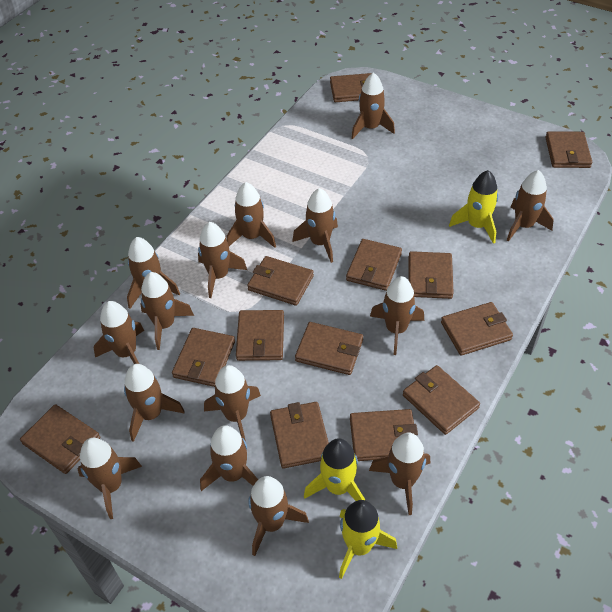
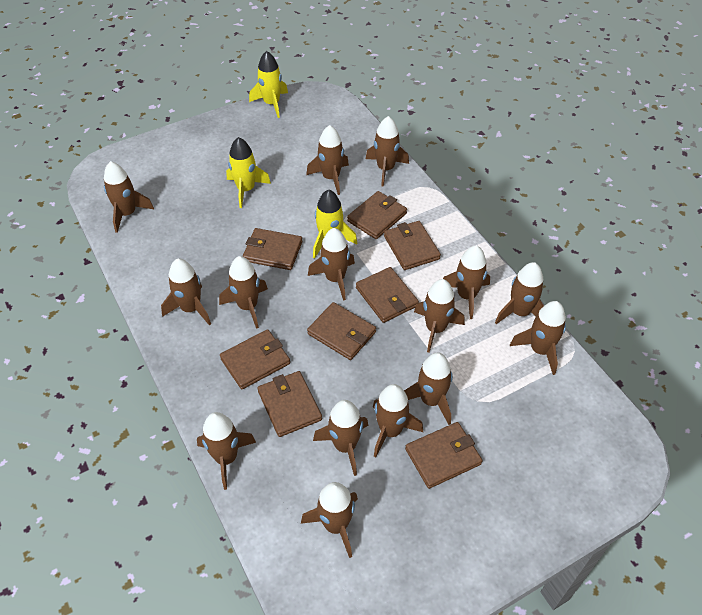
brown wallet: 13 -> 8

